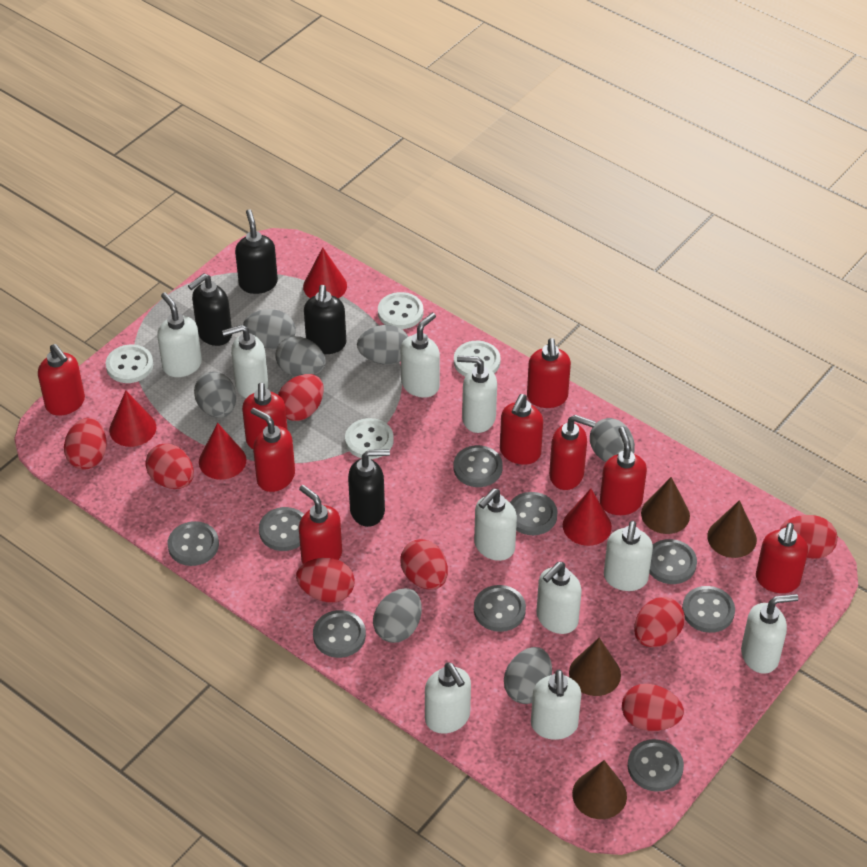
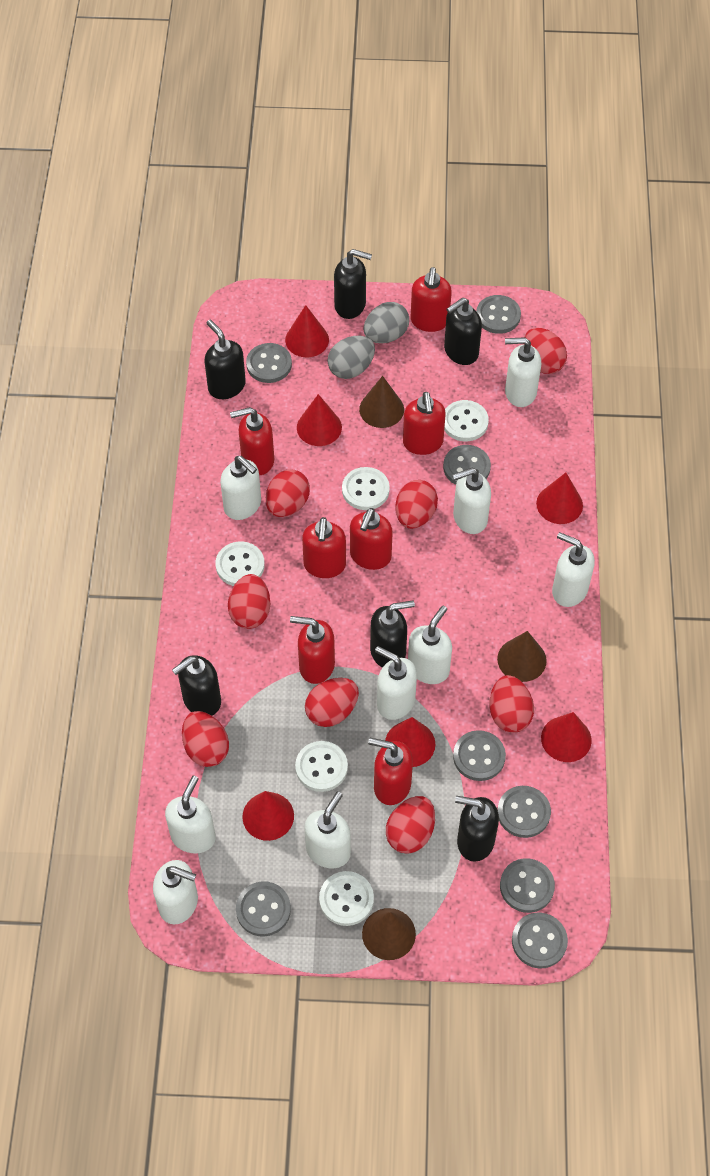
black soap dispenser: 4 -> 6
brown cone: 4 -> 3
grey button: 9 -> 8
grey egg: 7 -> 2
red cone: 4 -> 6
red soap dispenser: 9 -> 7
white button: 4 -> 5
white soap dispenser: 10 -> 9

